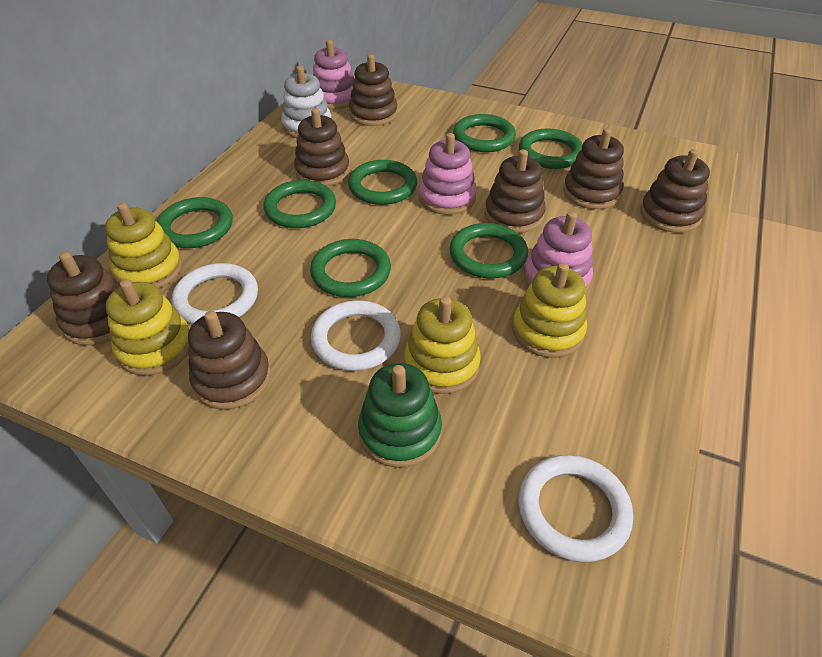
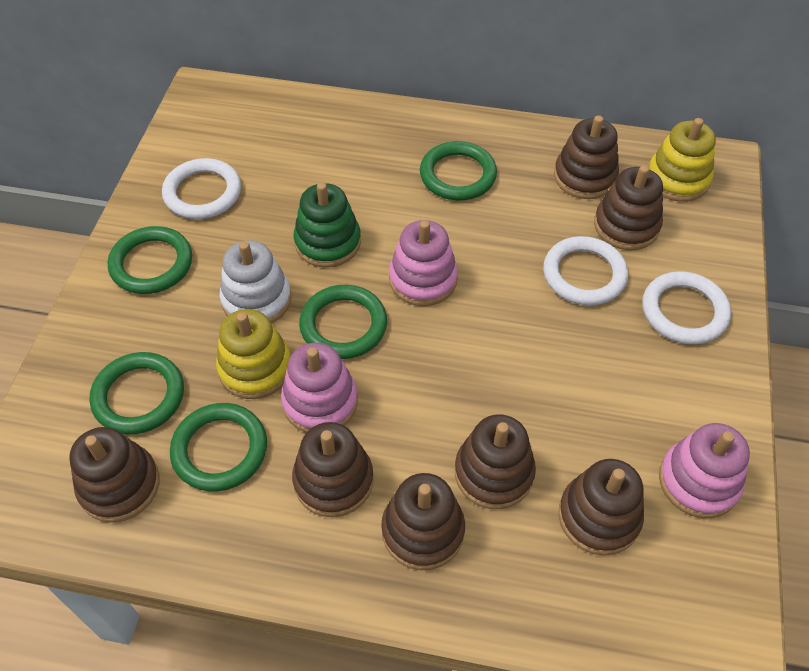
green ring: 7 -> 5
yellow stacking toy: 4 -> 2

